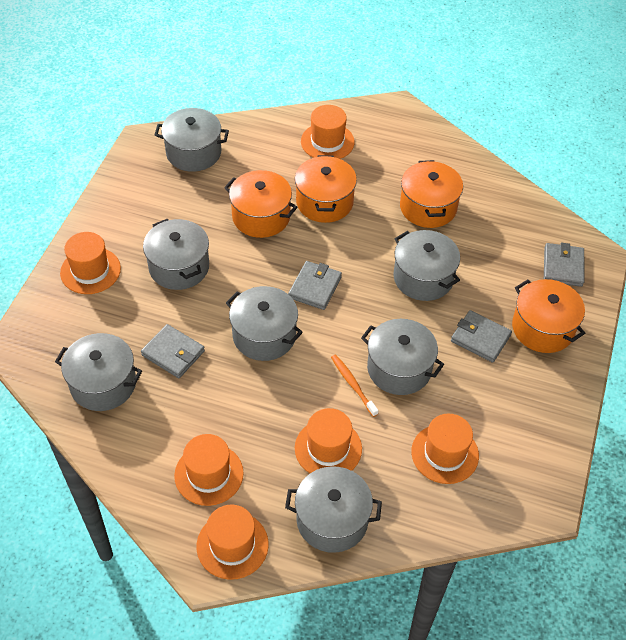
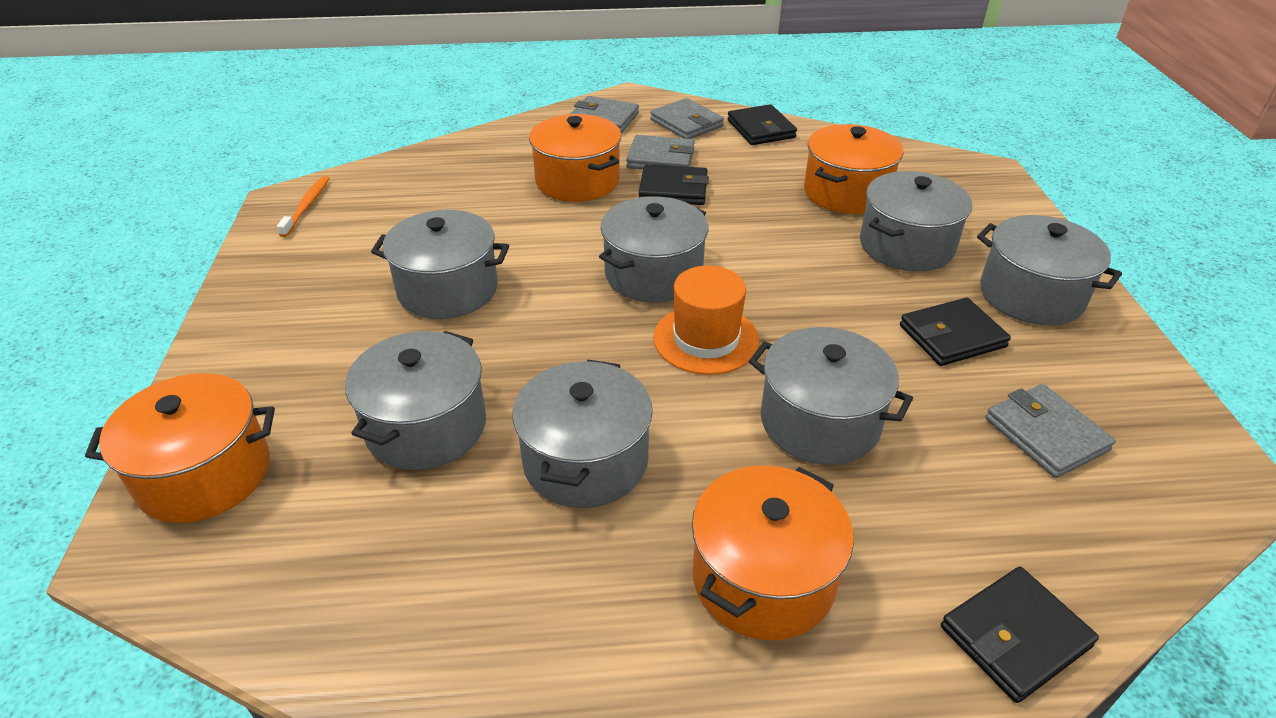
black wallet: 0 -> 4
orange hat: 6 -> 1

